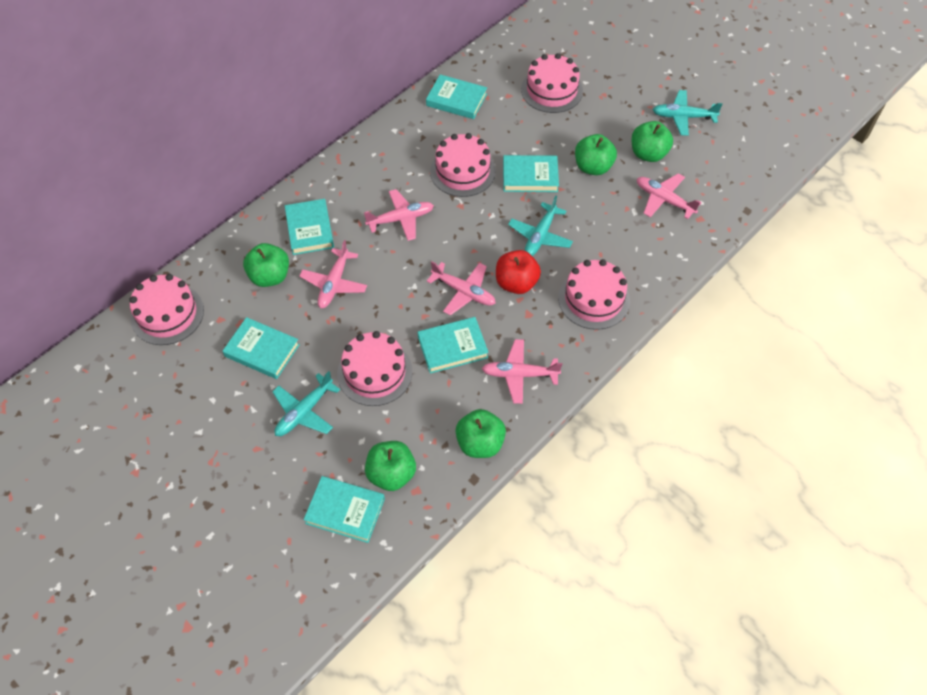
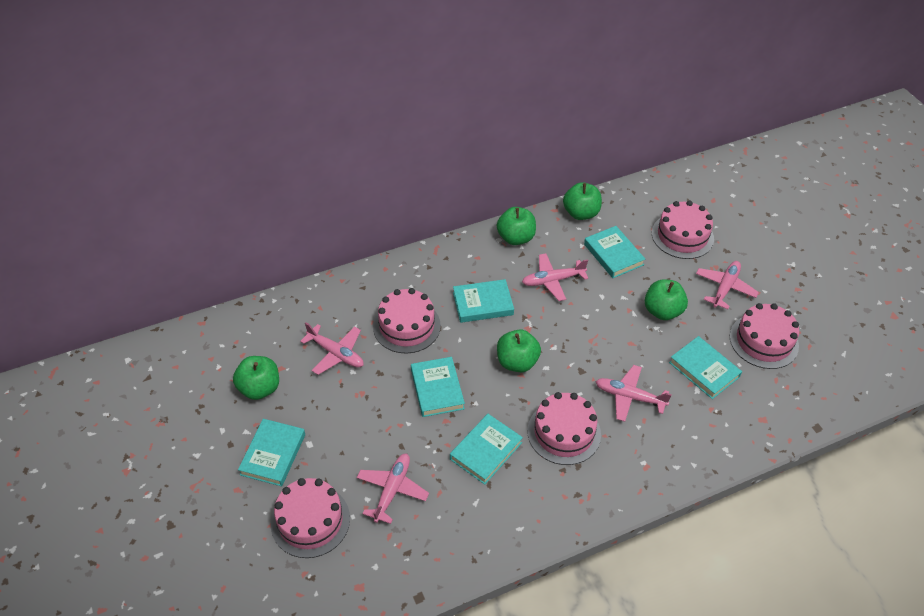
red apple: 1 -> 0
turquoise plane: 3 -> 0

